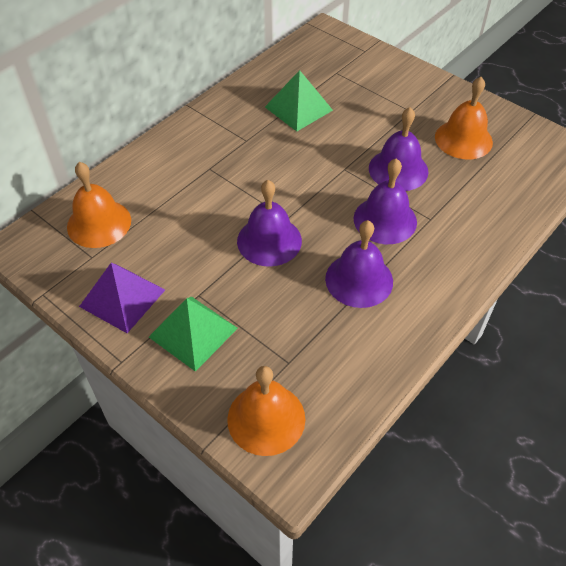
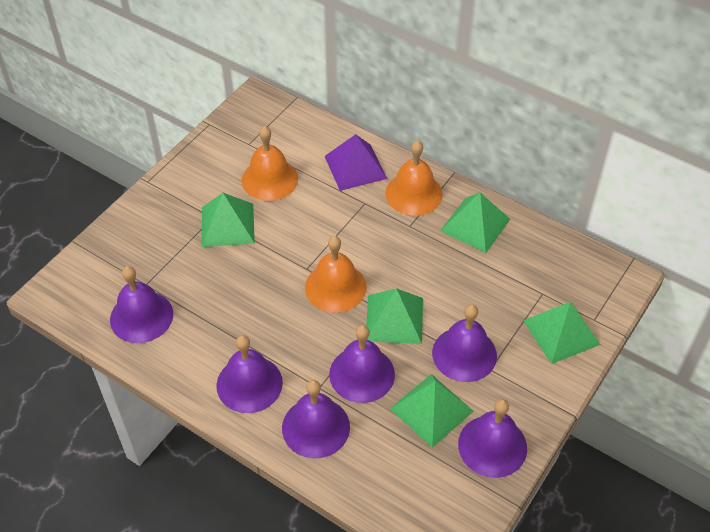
green pyramid: 2 -> 5
purple bell: 4 -> 6

